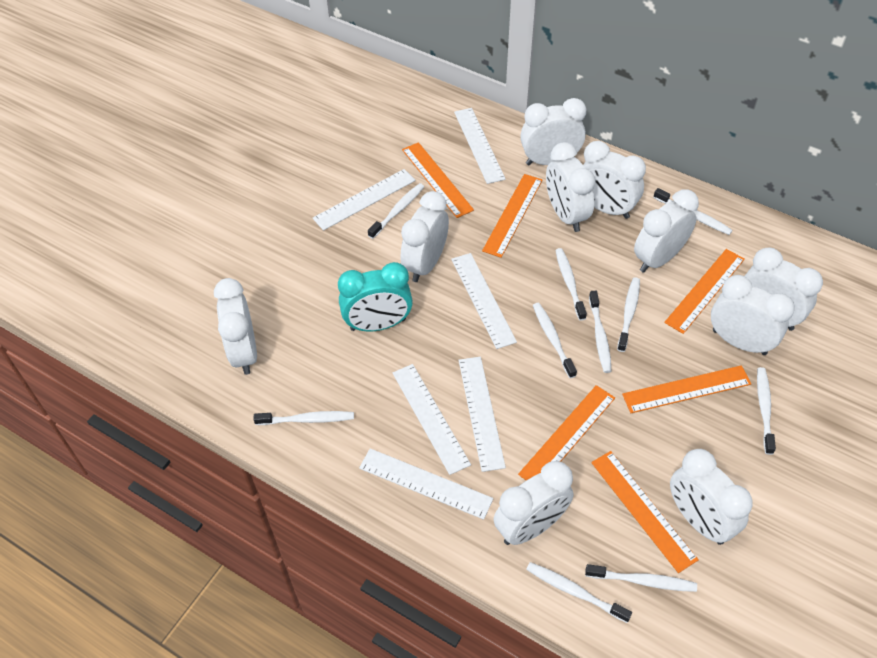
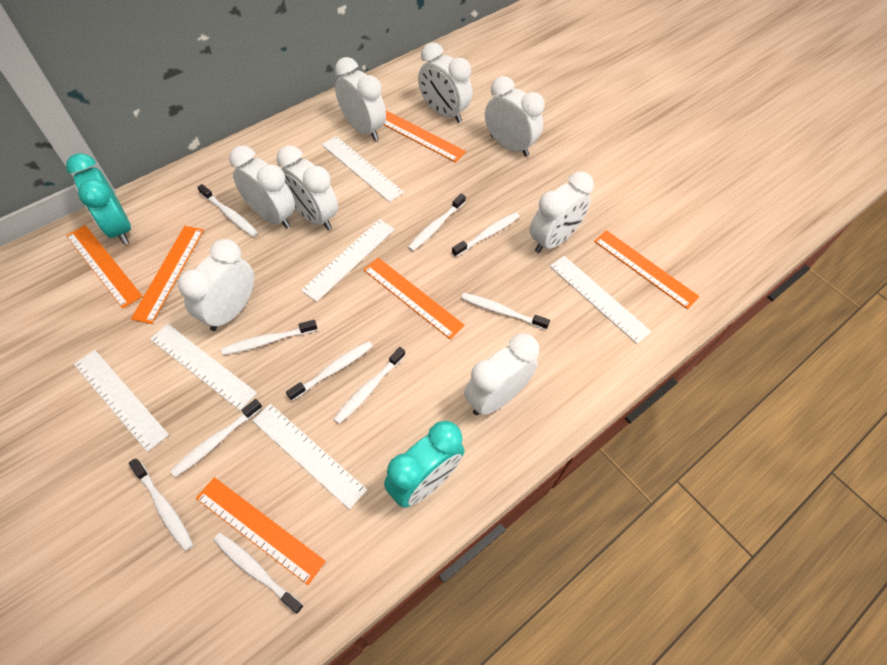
turquoise clock: 1 -> 2
white clock: 10 -> 8

